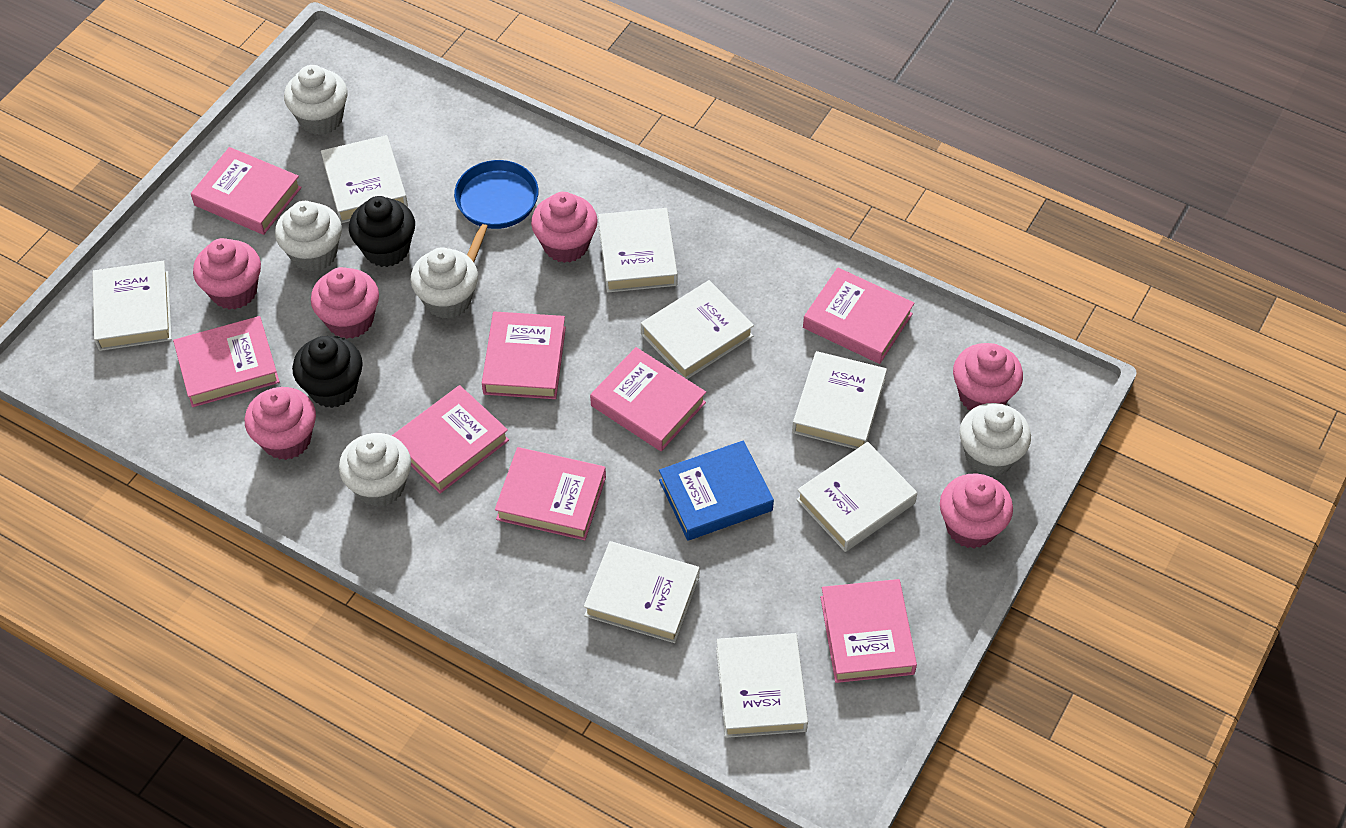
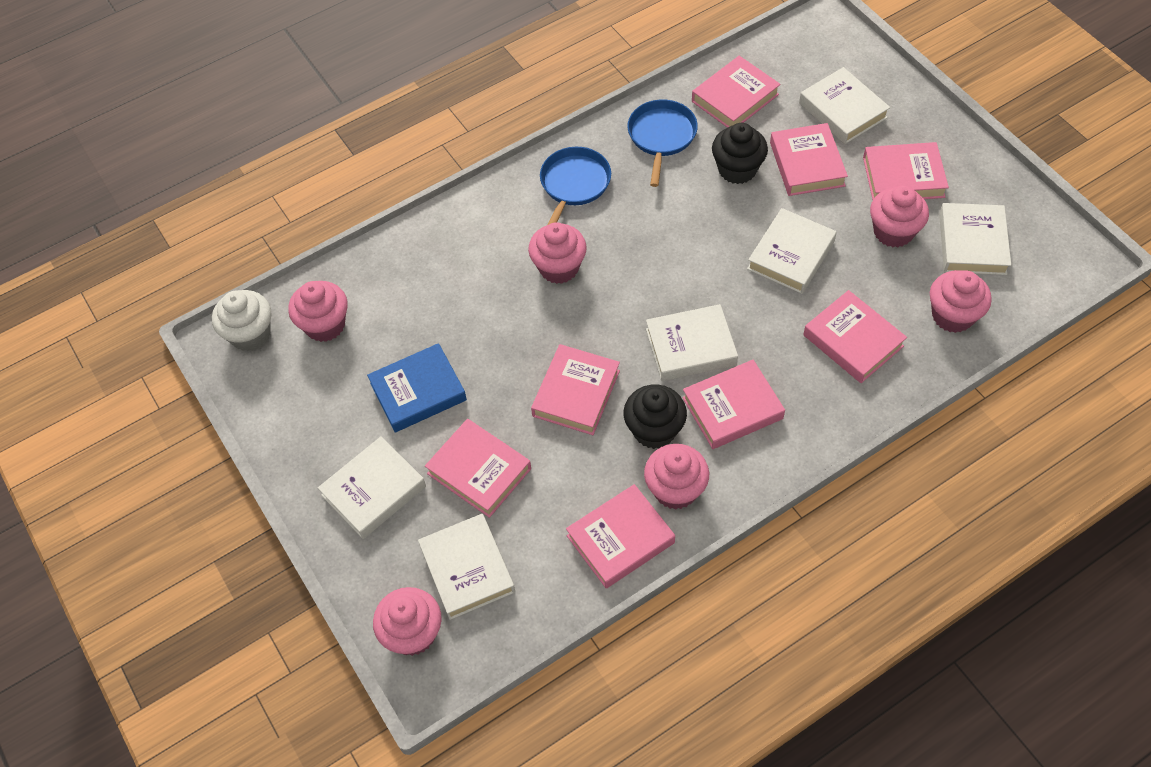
blue pan: 1 -> 2
white book: 8 -> 6
white cupcake: 5 -> 1

